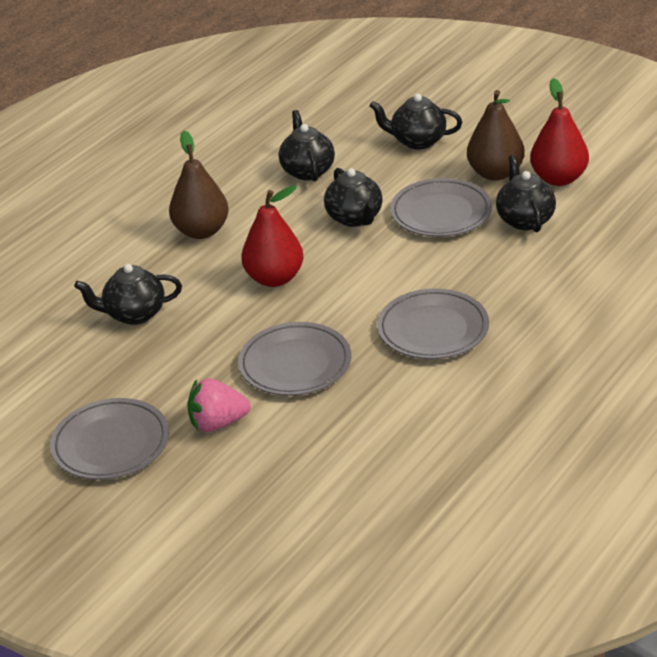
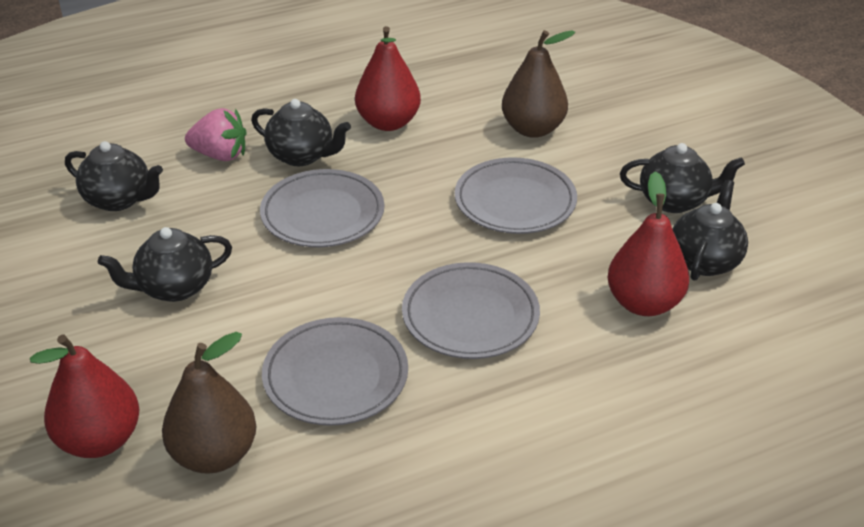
red pear: 2 -> 3

